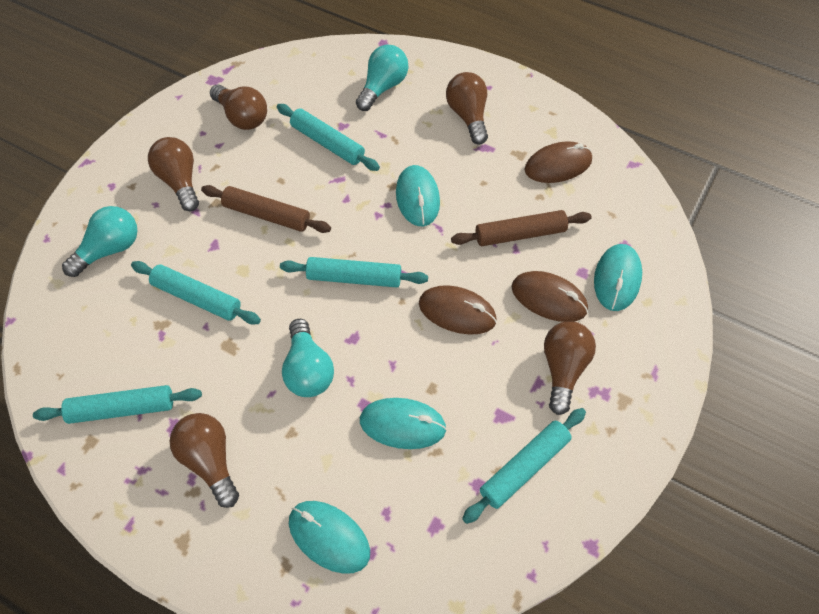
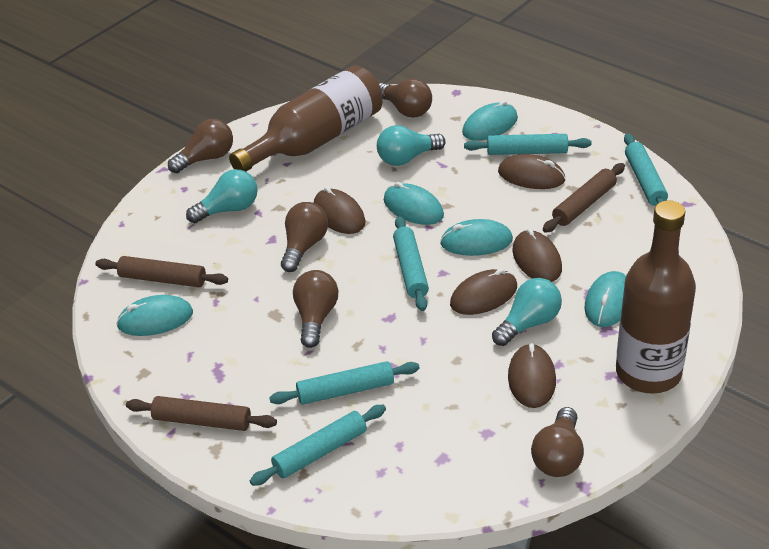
brown bottle: 0 -> 2
brown mouse: 3 -> 5
brown rolling pin: 2 -> 3
turquoise mouse: 4 -> 5

